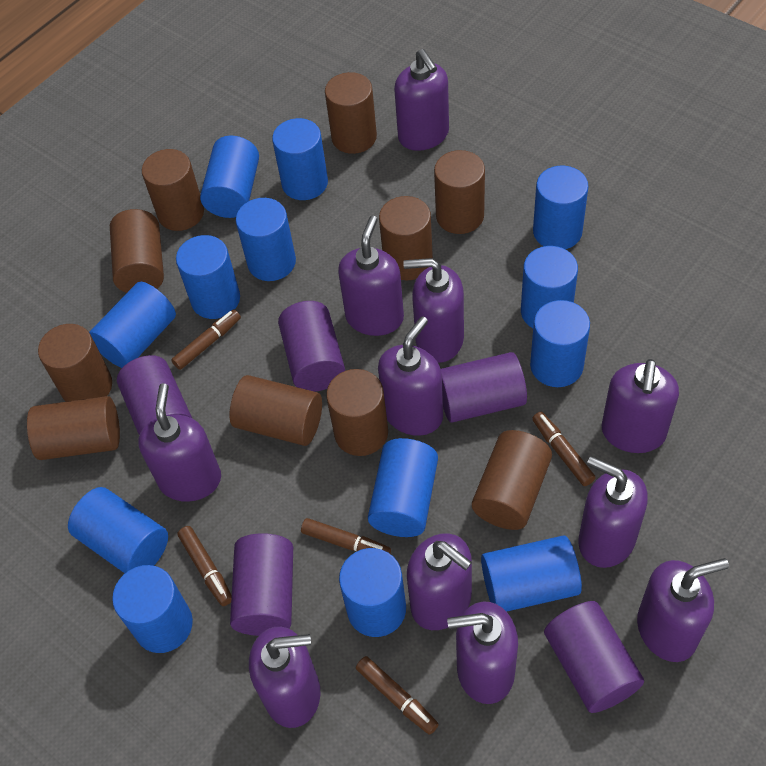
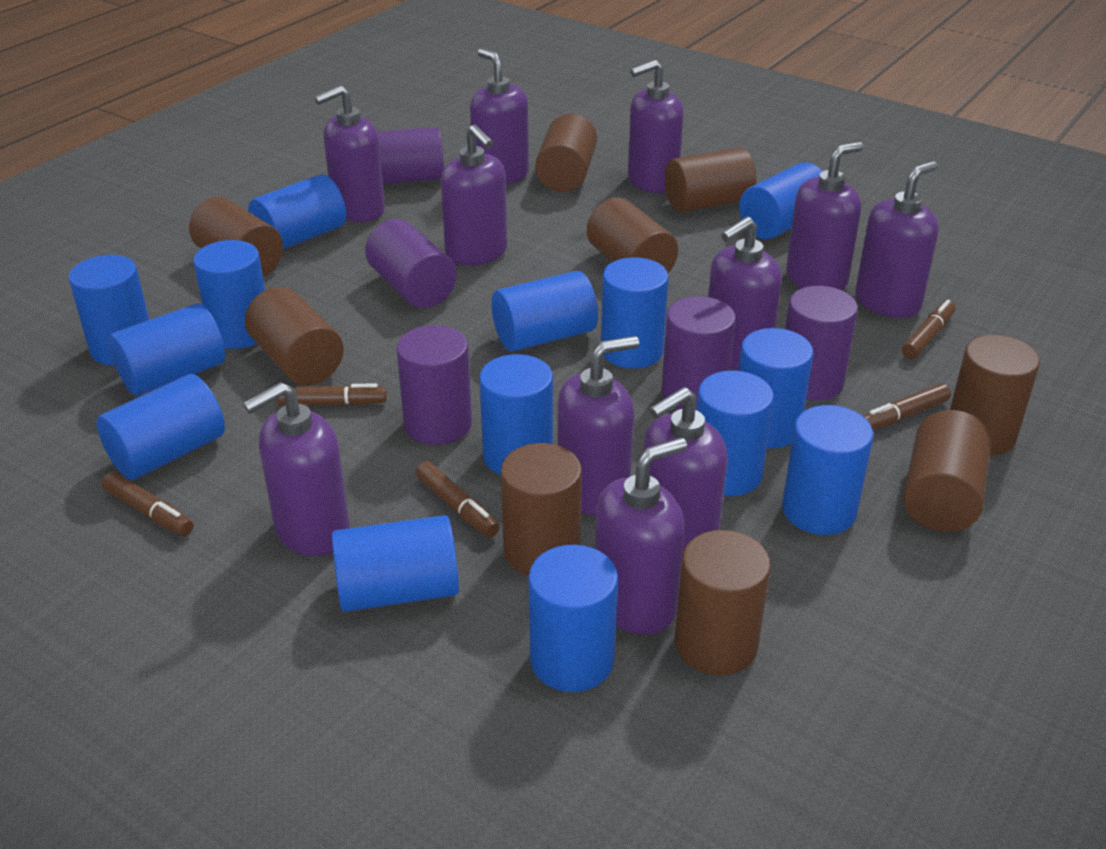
blue cylinder: 13 -> 14
brown cylinder: 10 -> 9

